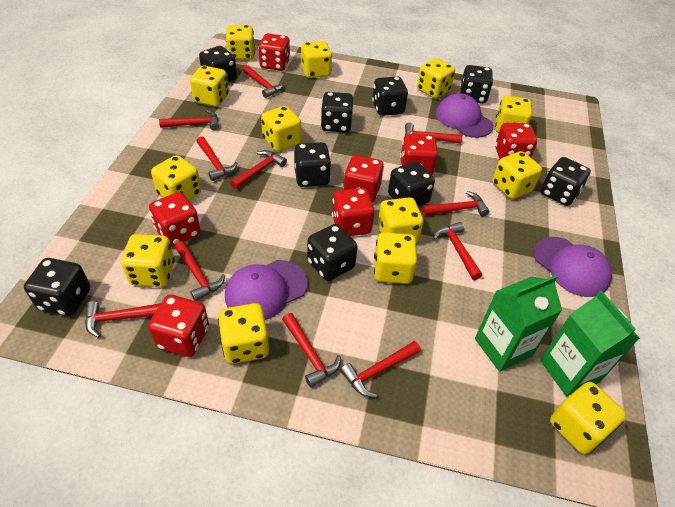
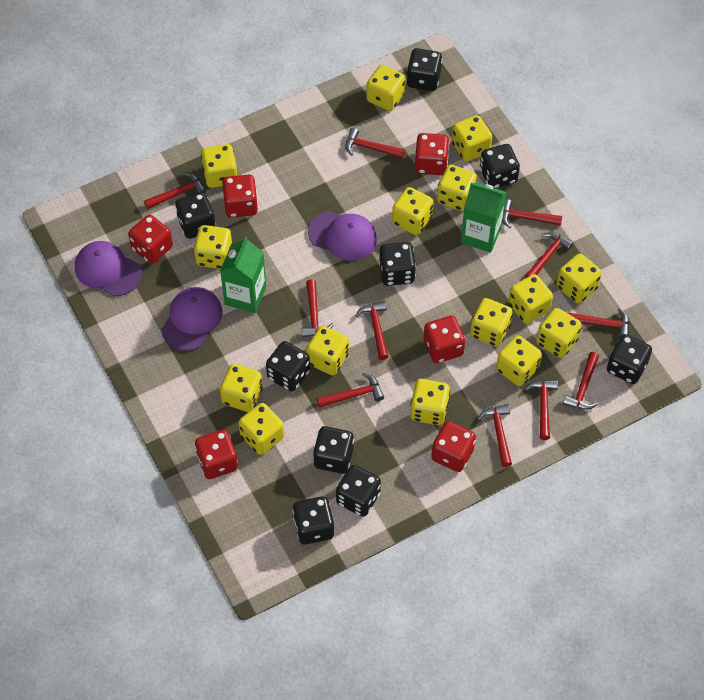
red dice: 7 -> 6
yellow dice: 13 -> 15

